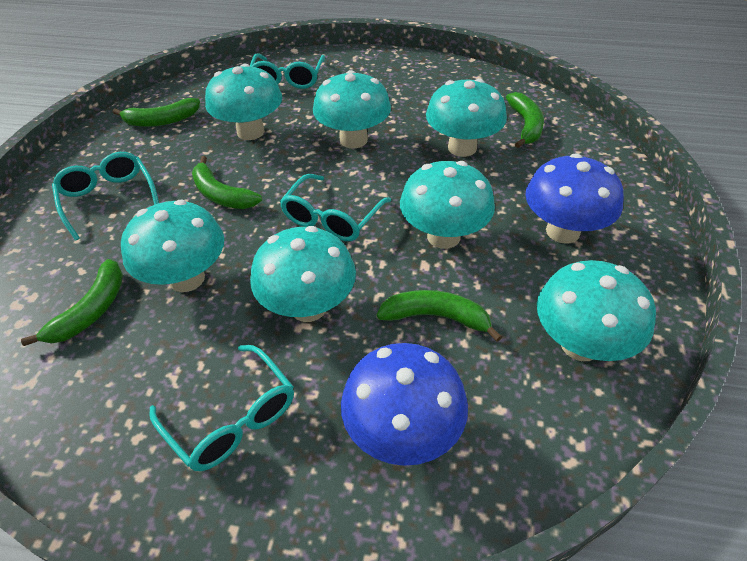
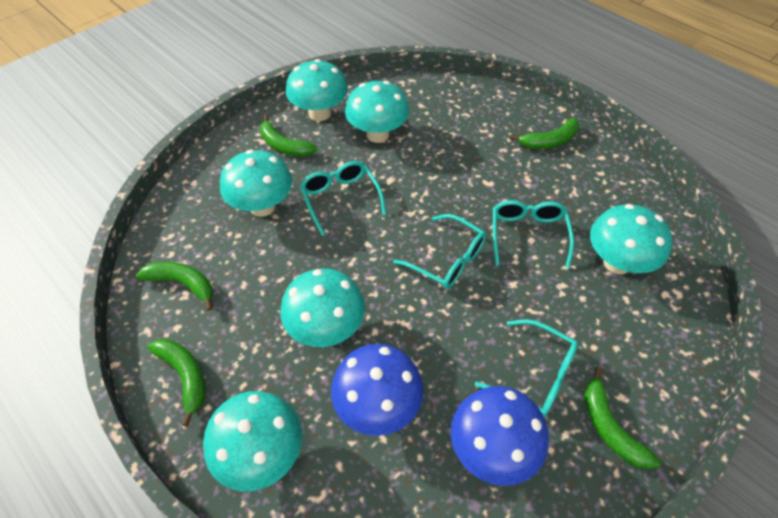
turquoise mushroom: 7 -> 6

